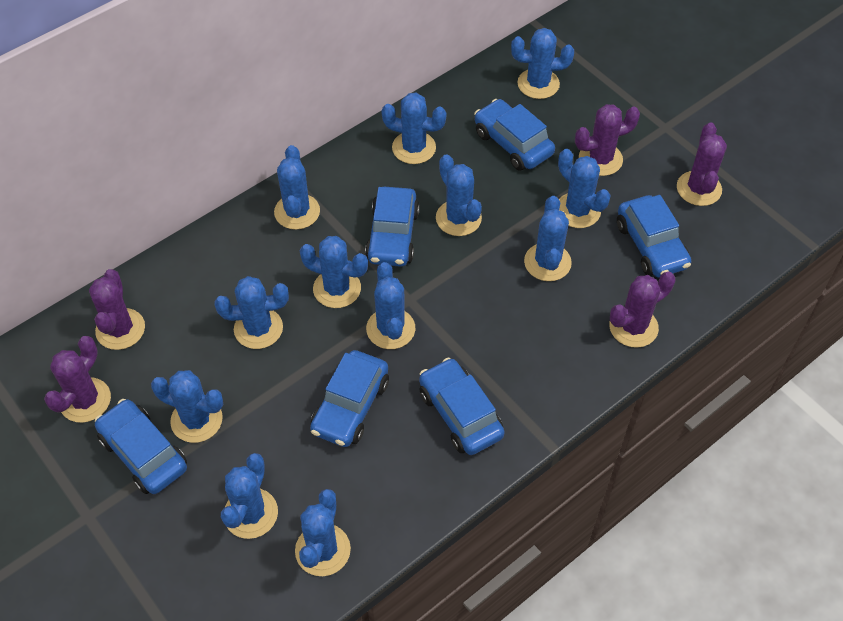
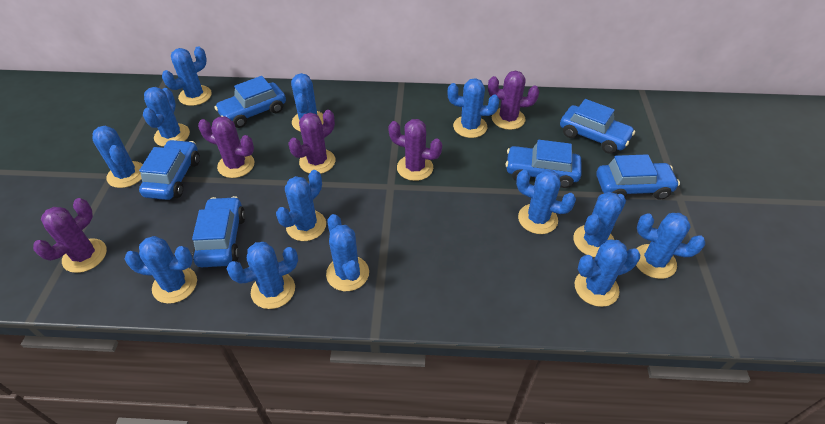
blue cactus: 12 -> 13

